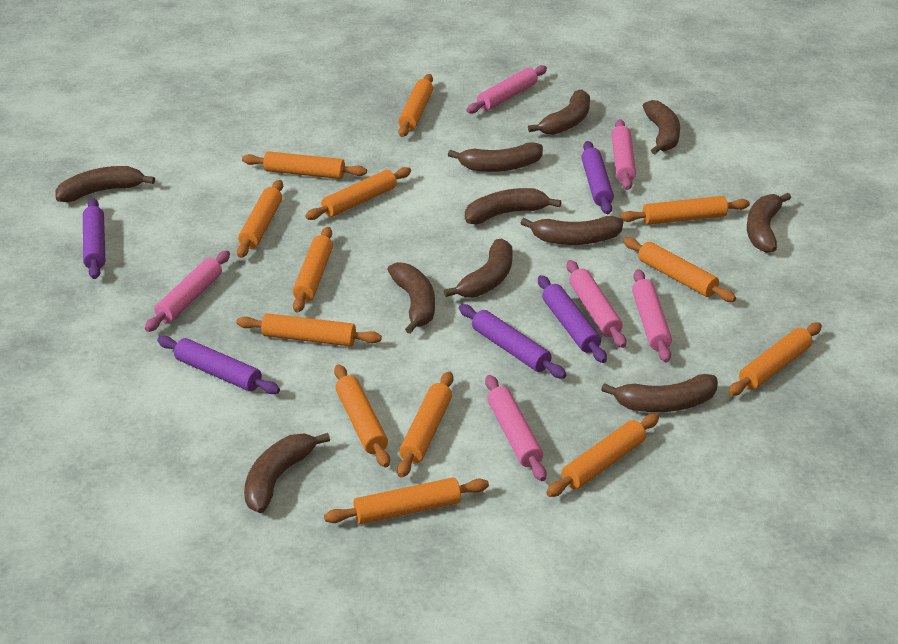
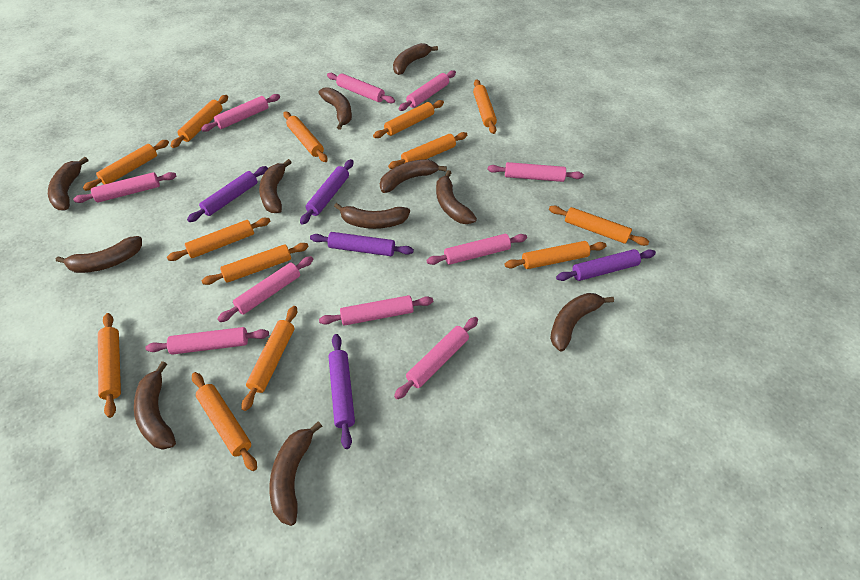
pink rolling pin: 6 -> 10

